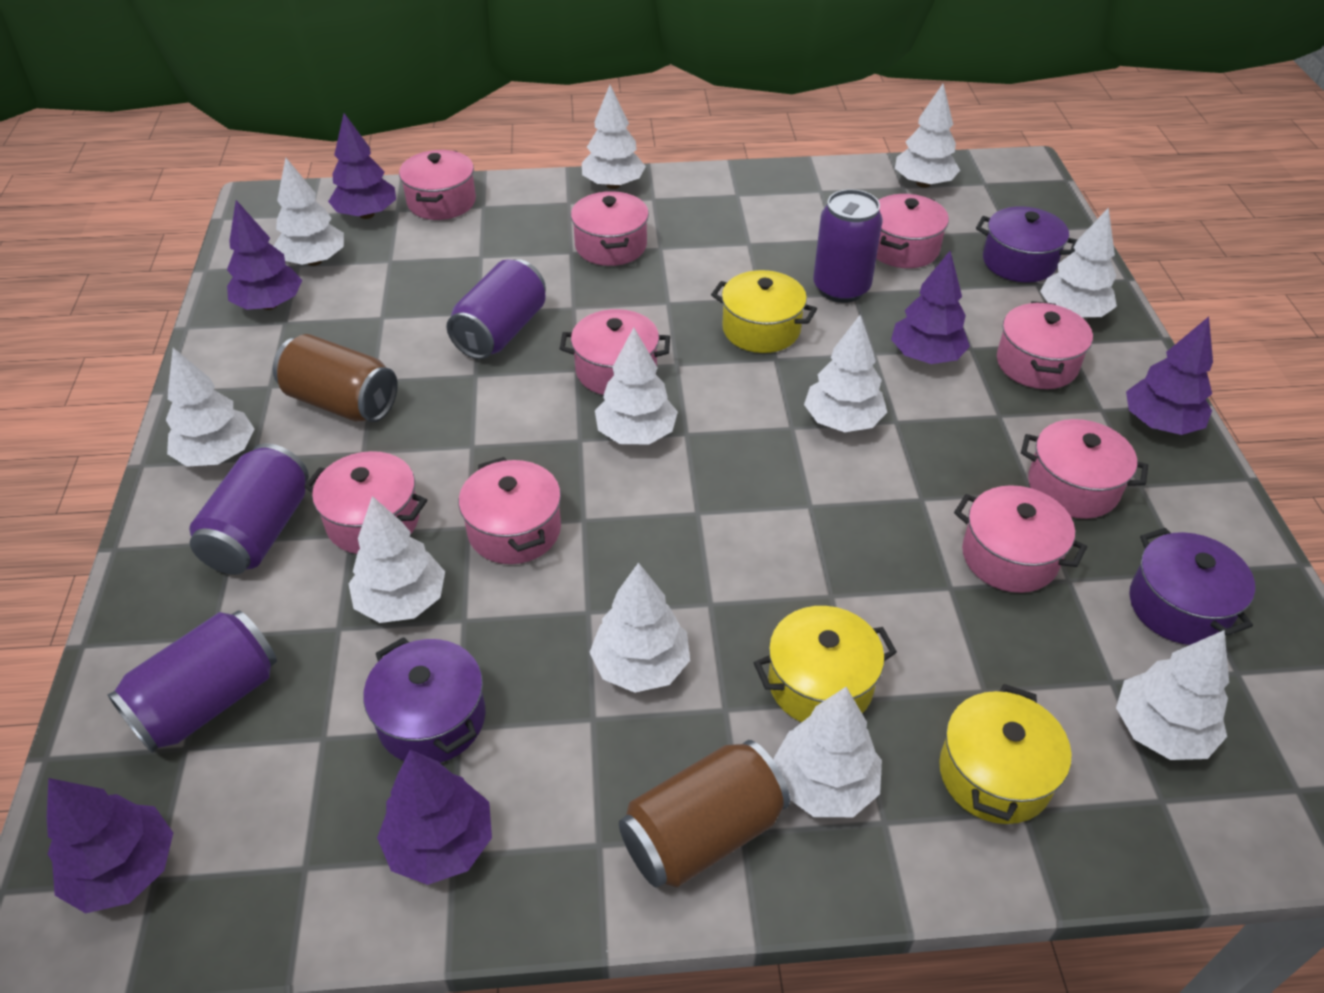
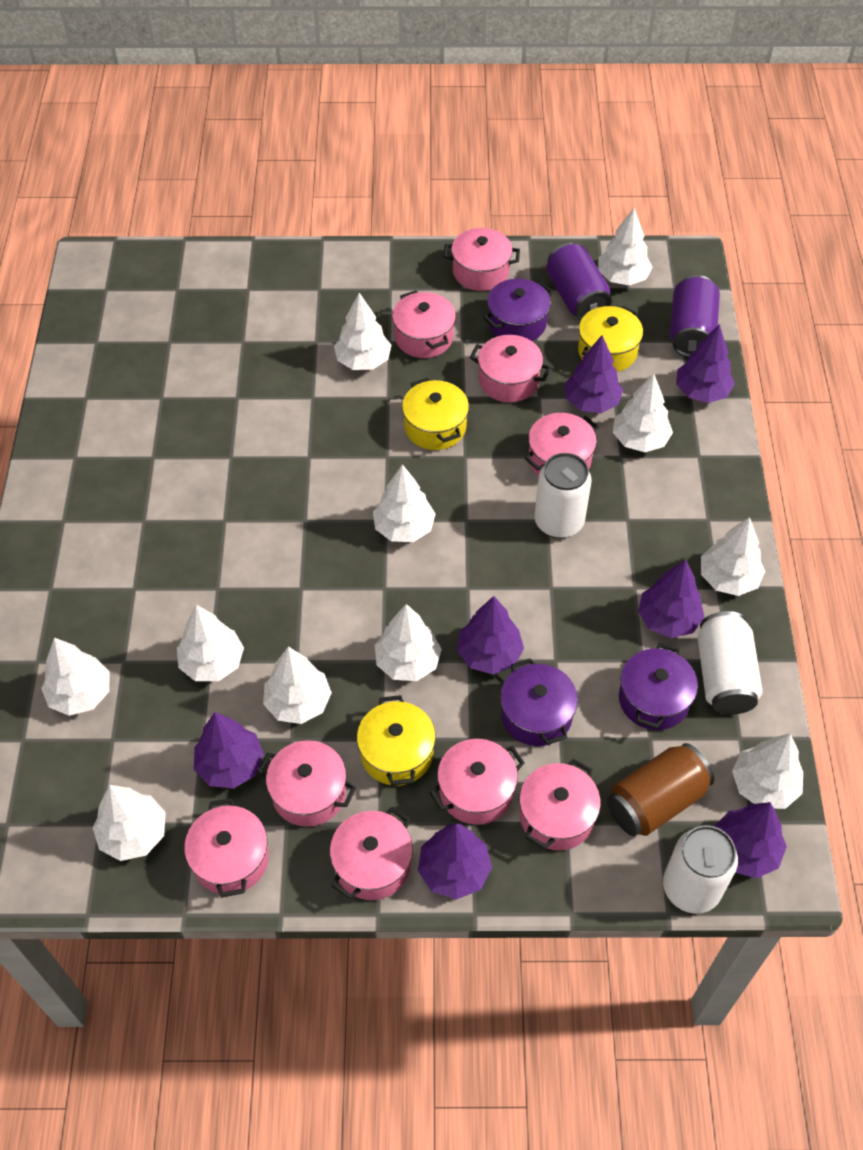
brown can: 2 -> 1
purple can: 4 -> 2
purple tree: 6 -> 7
white can: 0 -> 3

